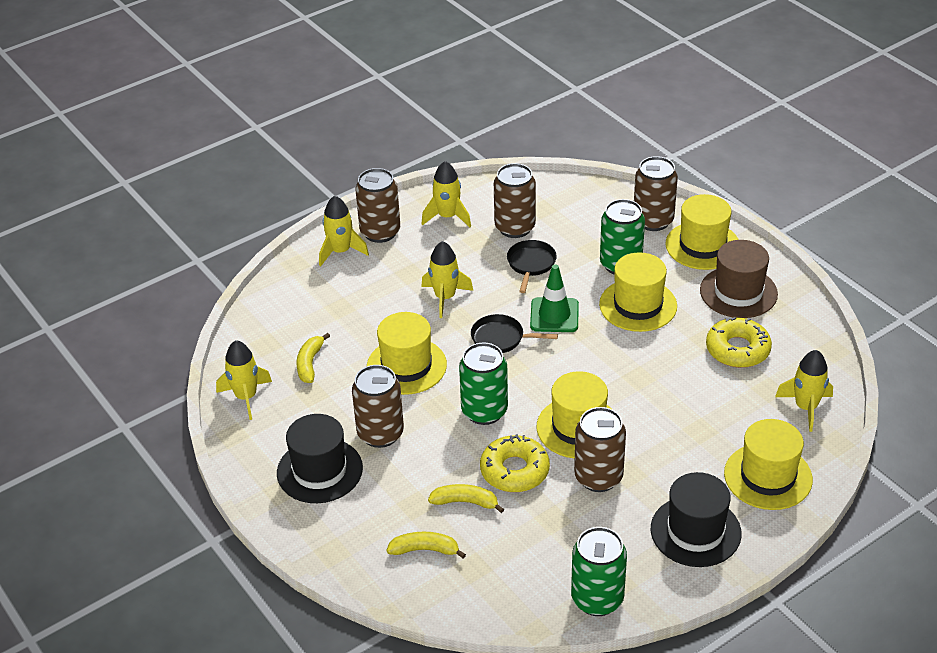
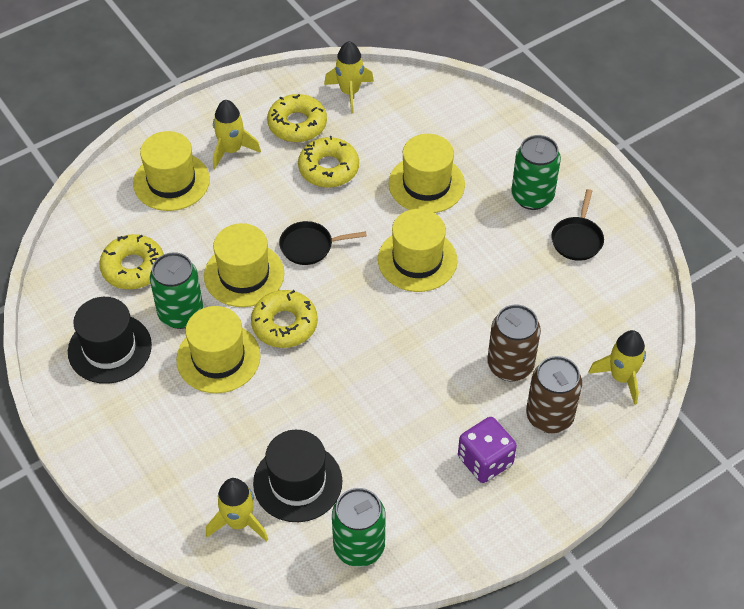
brown can: 5 -> 2
brown hat: 1 -> 0
green traffic cone: 1 -> 0
purple dice: 0 -> 1
yellow banana: 3 -> 0
yellow donut: 2 -> 4
yellow rocket: 5 -> 4

